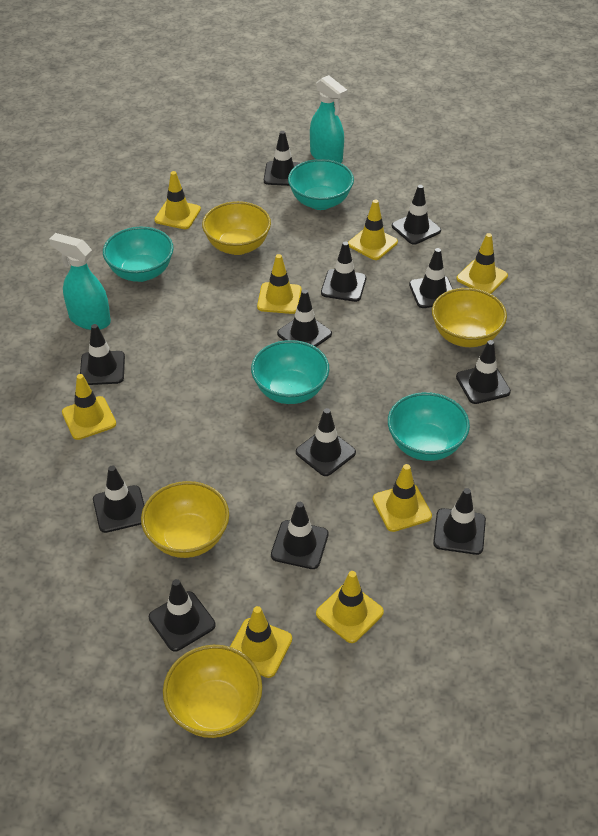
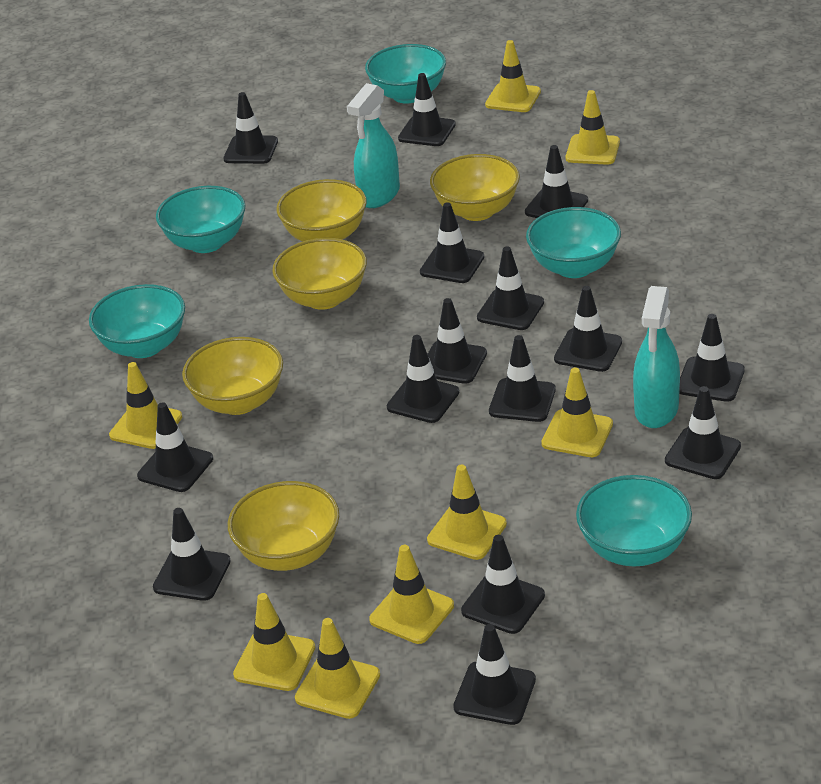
black traffic cone: 12 -> 15
turquoise bowl: 4 -> 5
yellow bowl: 4 -> 5

